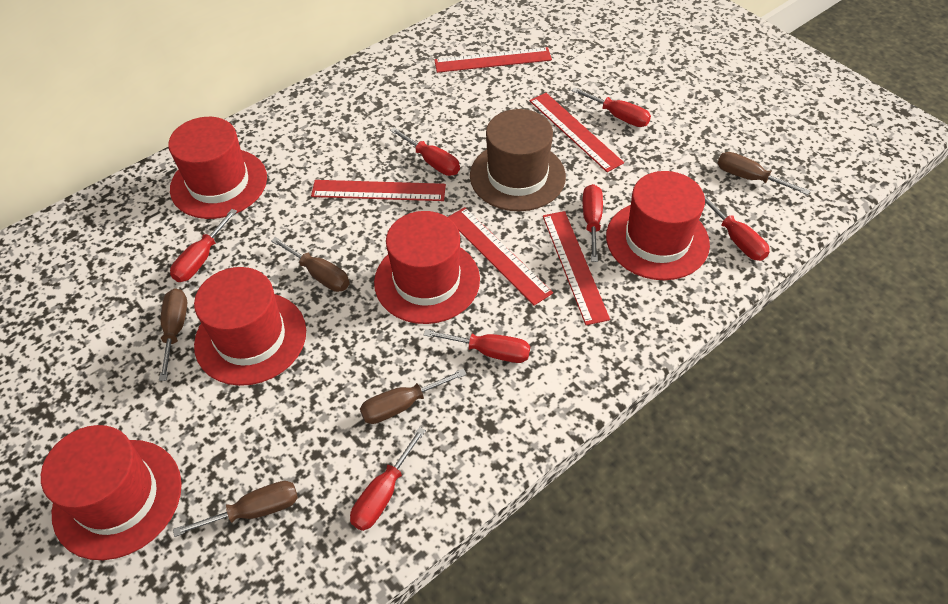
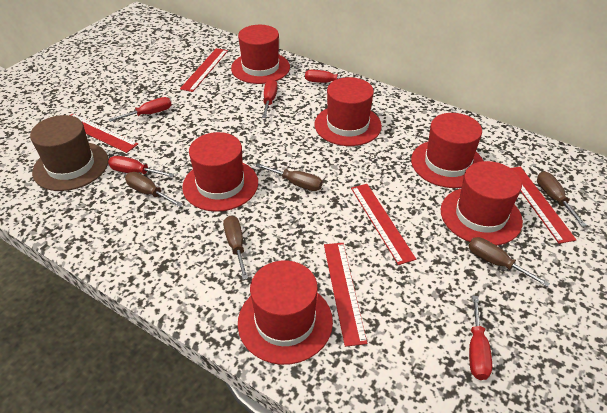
red hat: 5 -> 6
red screwdriver: 7 -> 5

